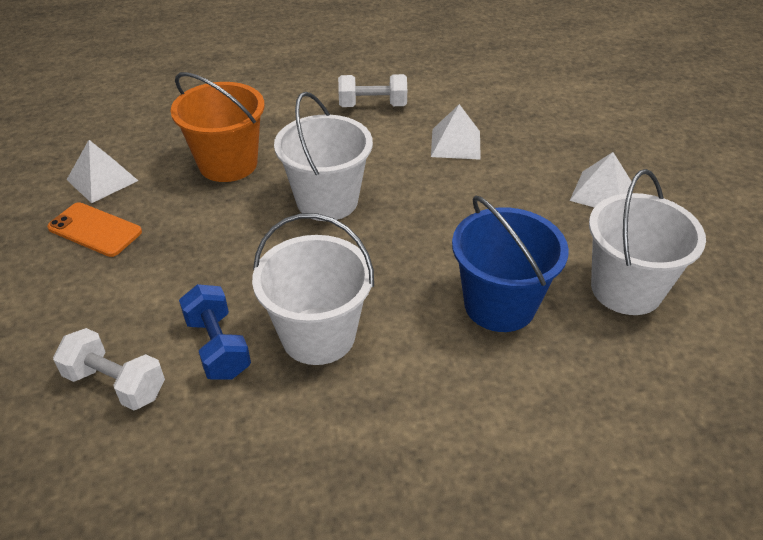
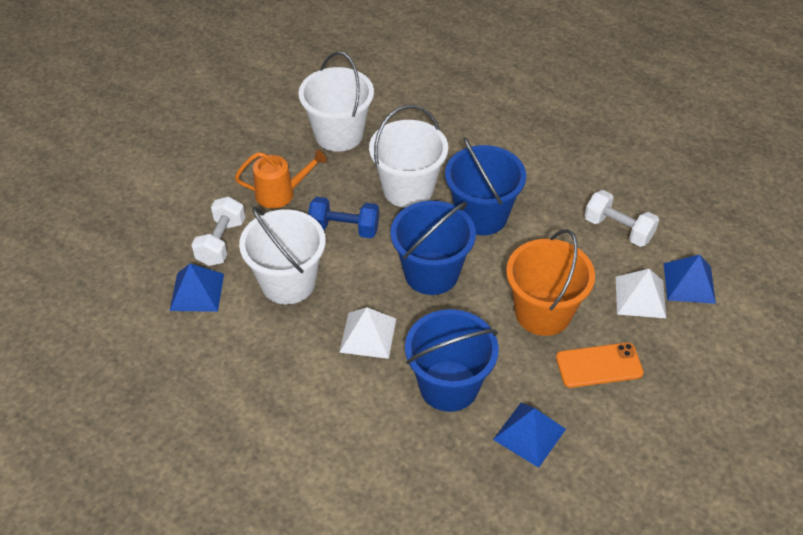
blue bucket: 1 -> 3
blue pyramid: 0 -> 3
orange watering can: 0 -> 1
white pyramid: 3 -> 2

